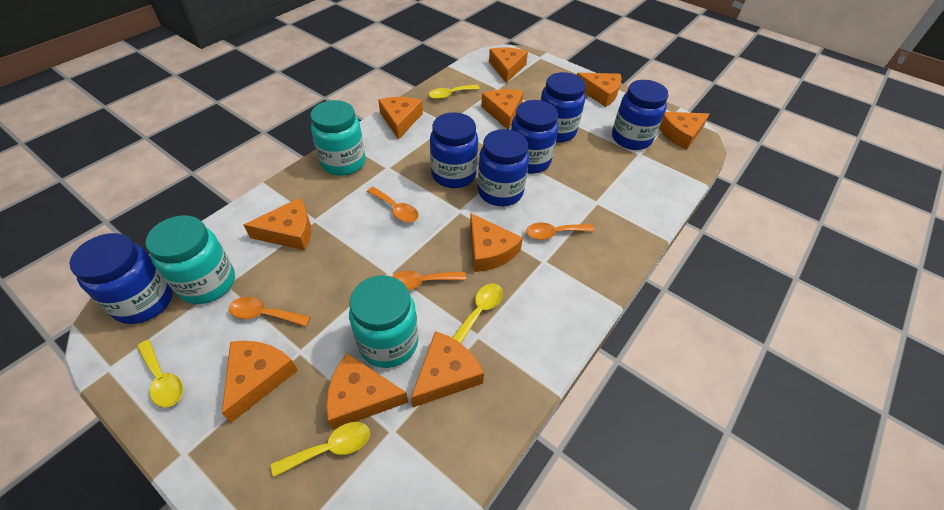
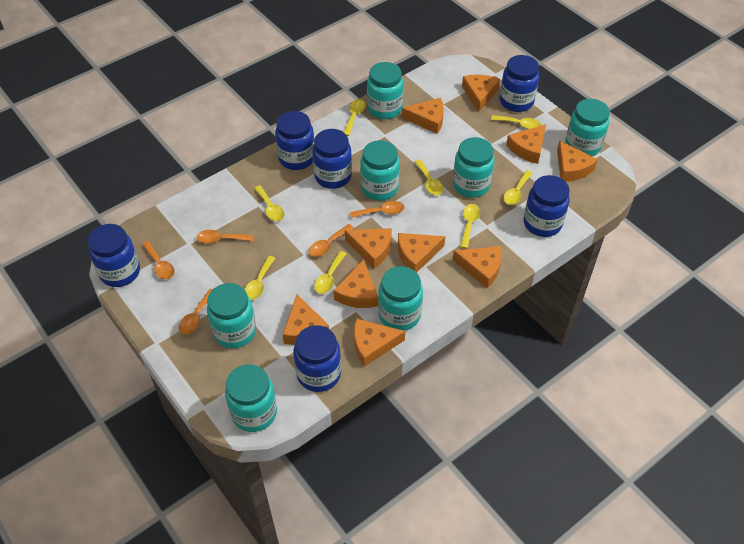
orange spoon: 4 -> 5
turquoise jar: 3 -> 7
yellow spoon: 4 -> 8

